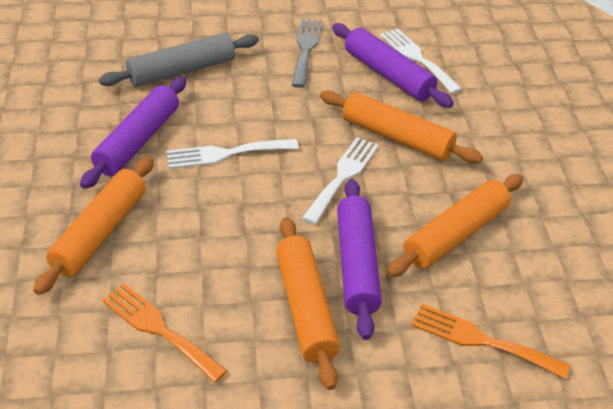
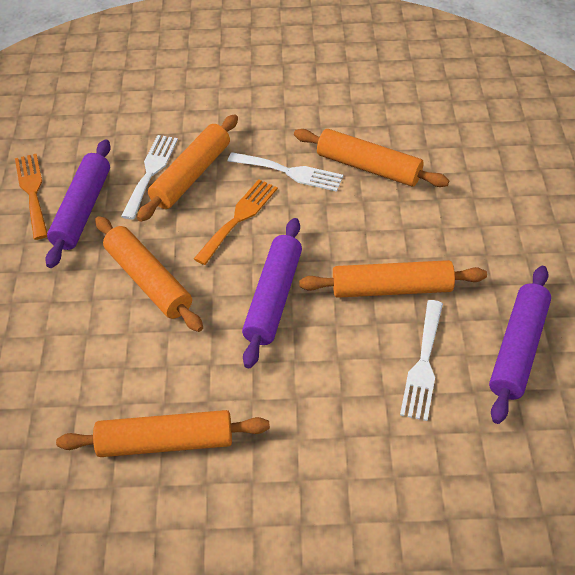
grey fork: 1 -> 0
grey rolling pin: 1 -> 0
orange rolling pin: 4 -> 5

